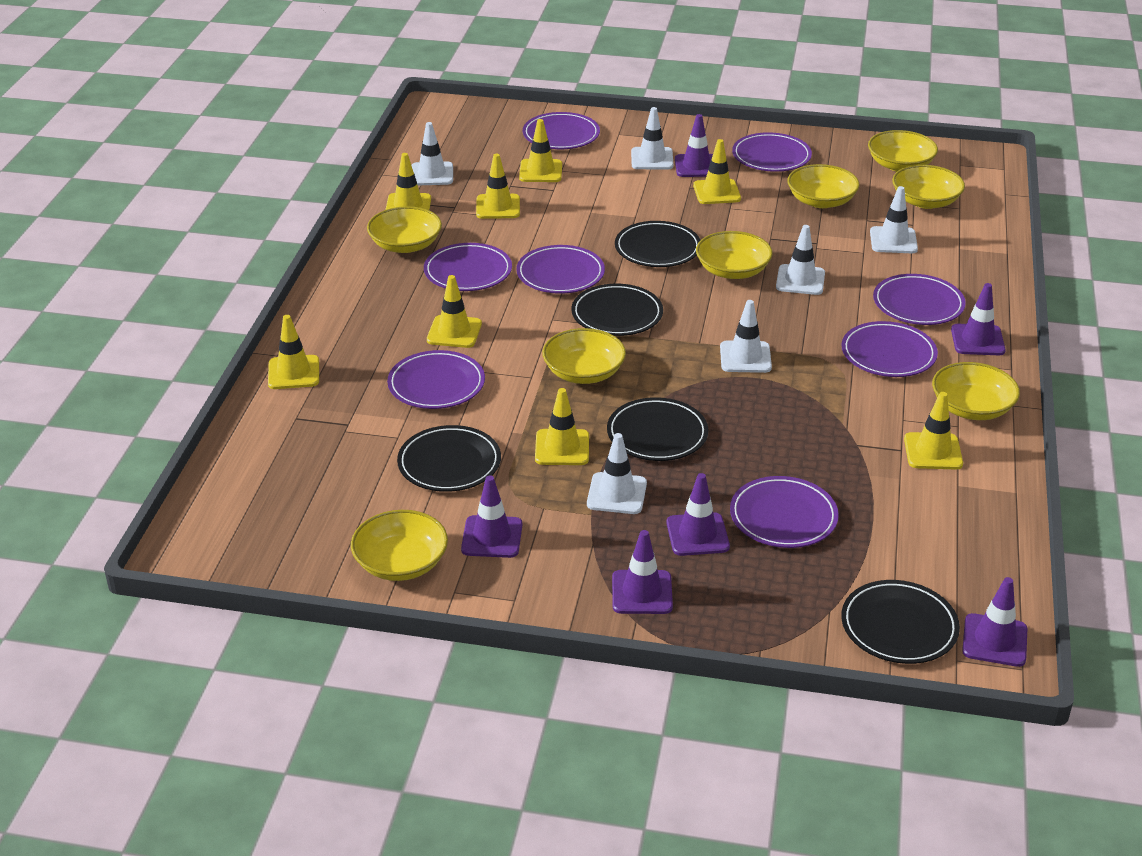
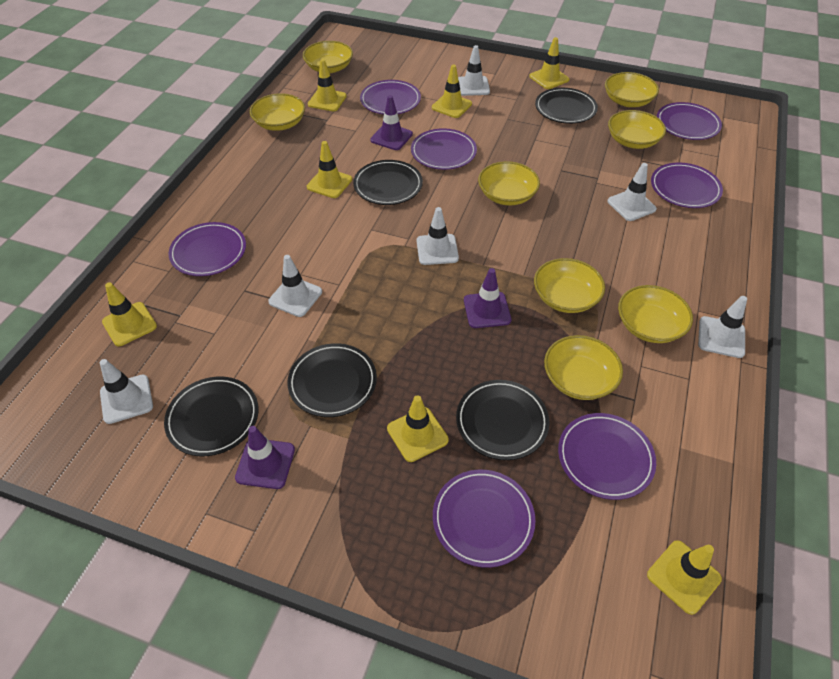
purple plate: 8 -> 7
purple traffic cone: 6 -> 3
yellow traffic cone: 8 -> 7

